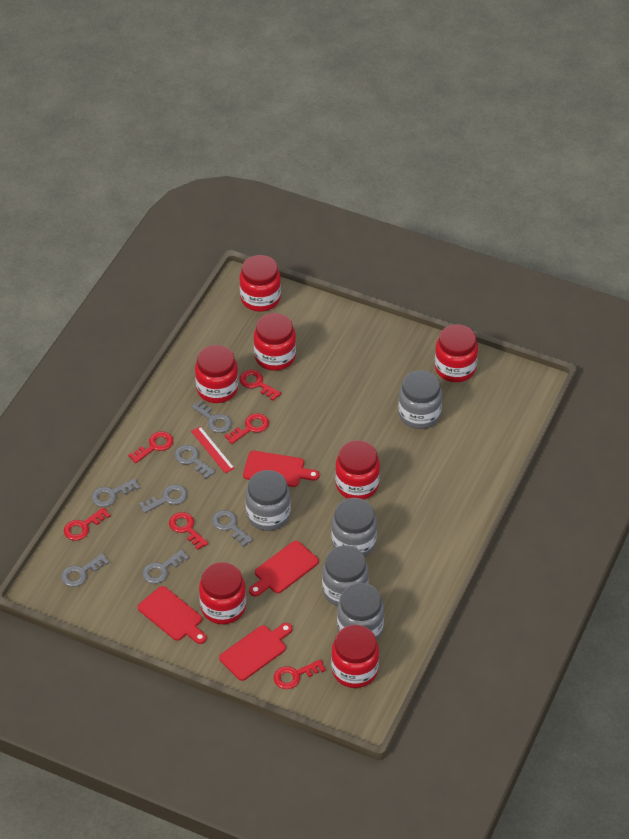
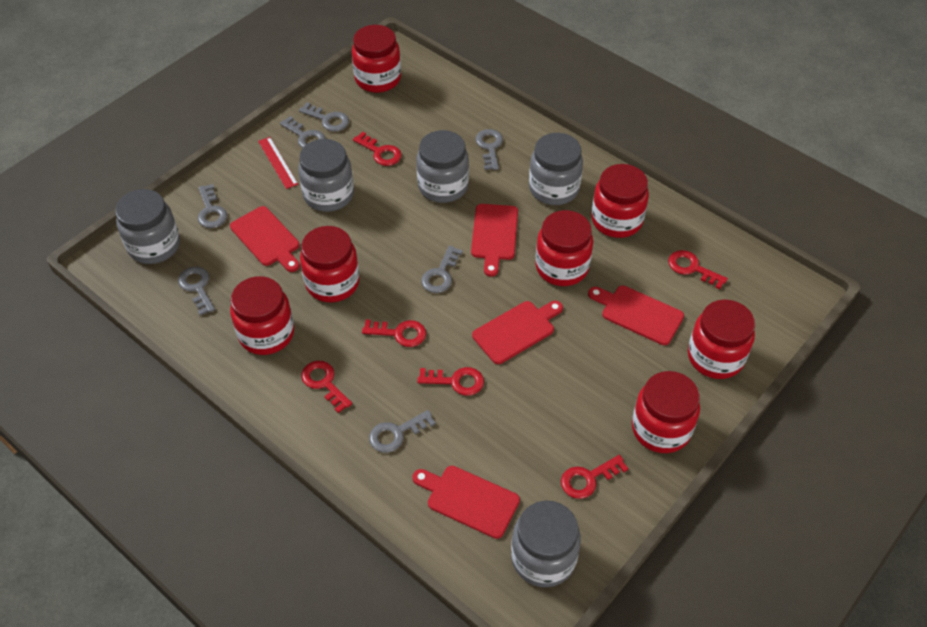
red cutting board: 4 -> 5

